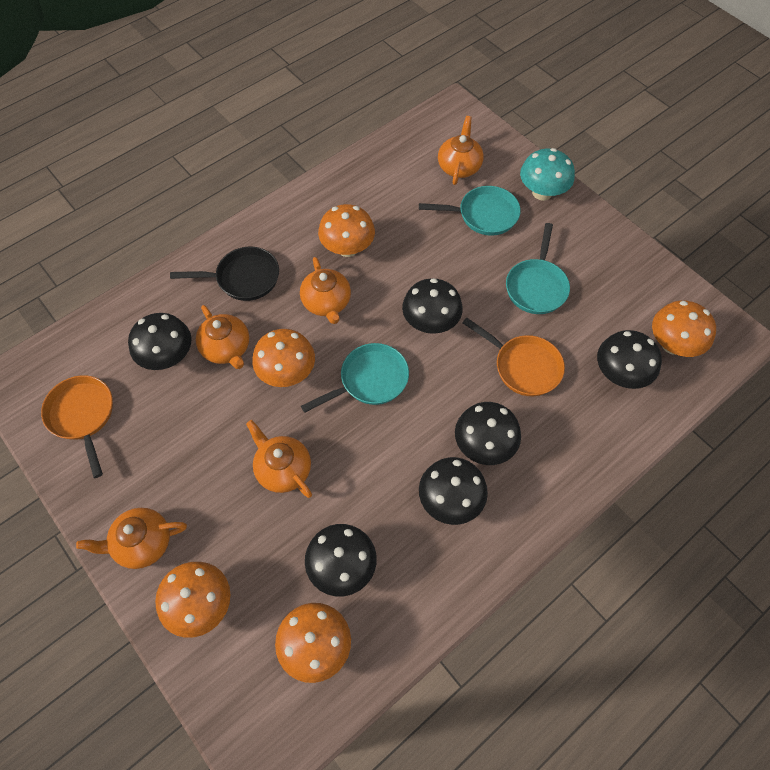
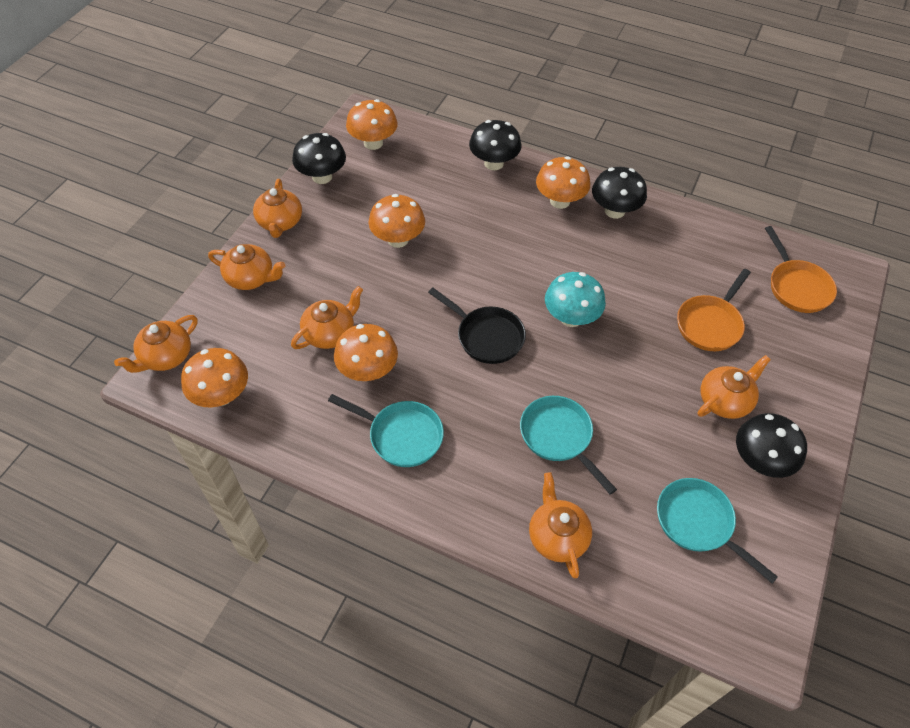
black mushroom: 6 -> 4
orange teapot: 5 -> 6

